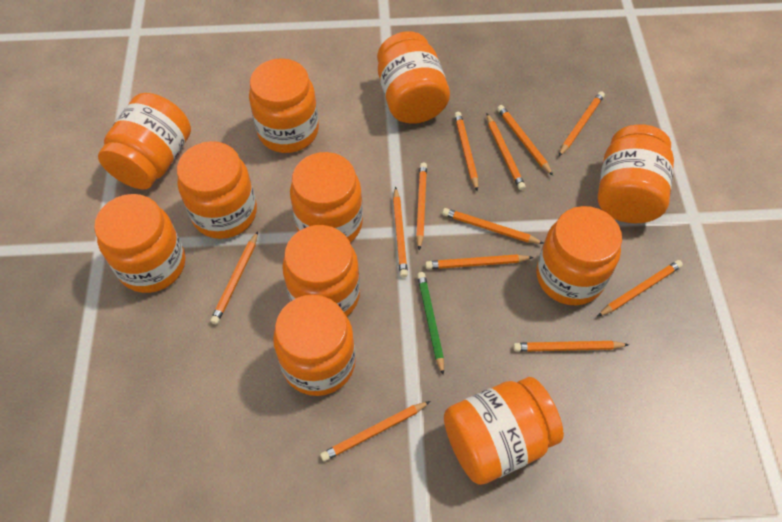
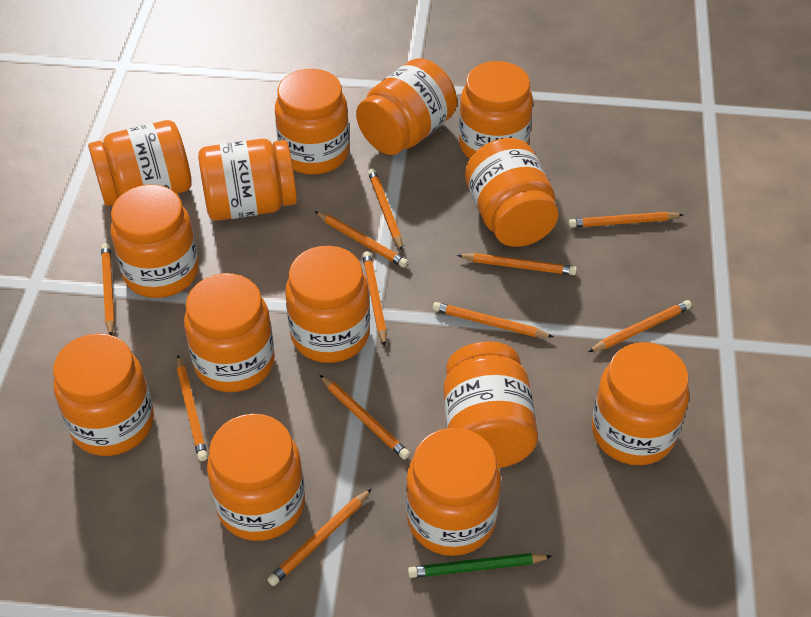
orange jar: 11 -> 14
orange pencil: 12 -> 11

